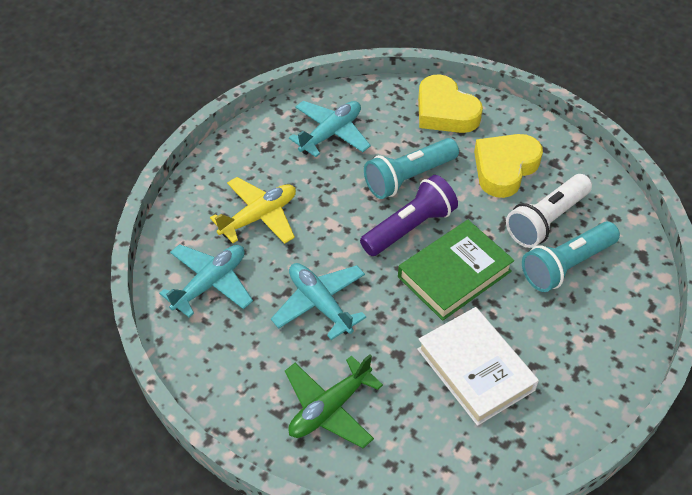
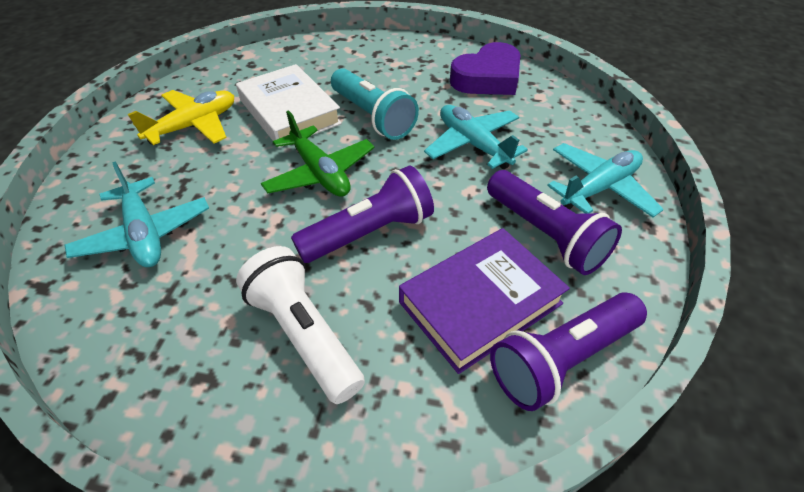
green book: 1 -> 0
purple book: 0 -> 1
purple flashlight: 1 -> 3
purple heart: 0 -> 1
turquoise flashlight: 2 -> 1
yellow heart: 2 -> 0

